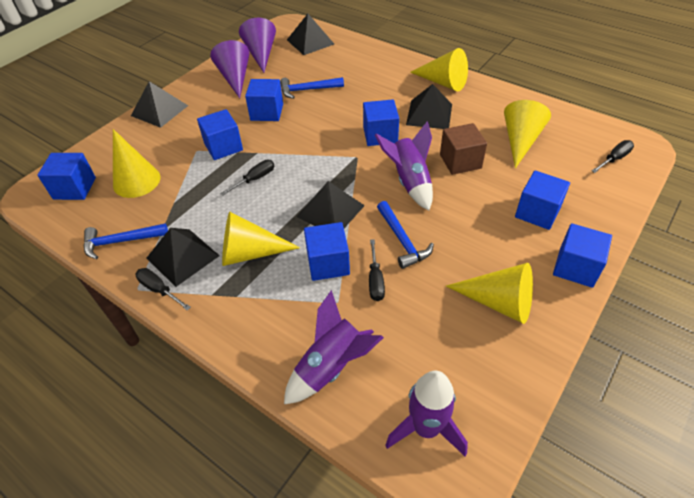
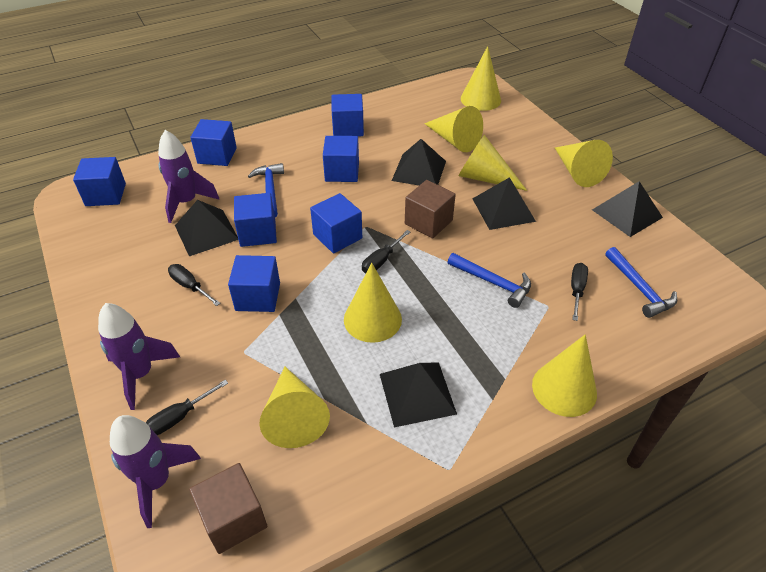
brown cube: 1 -> 2
purple cone: 2 -> 0
yellow cone: 5 -> 7

